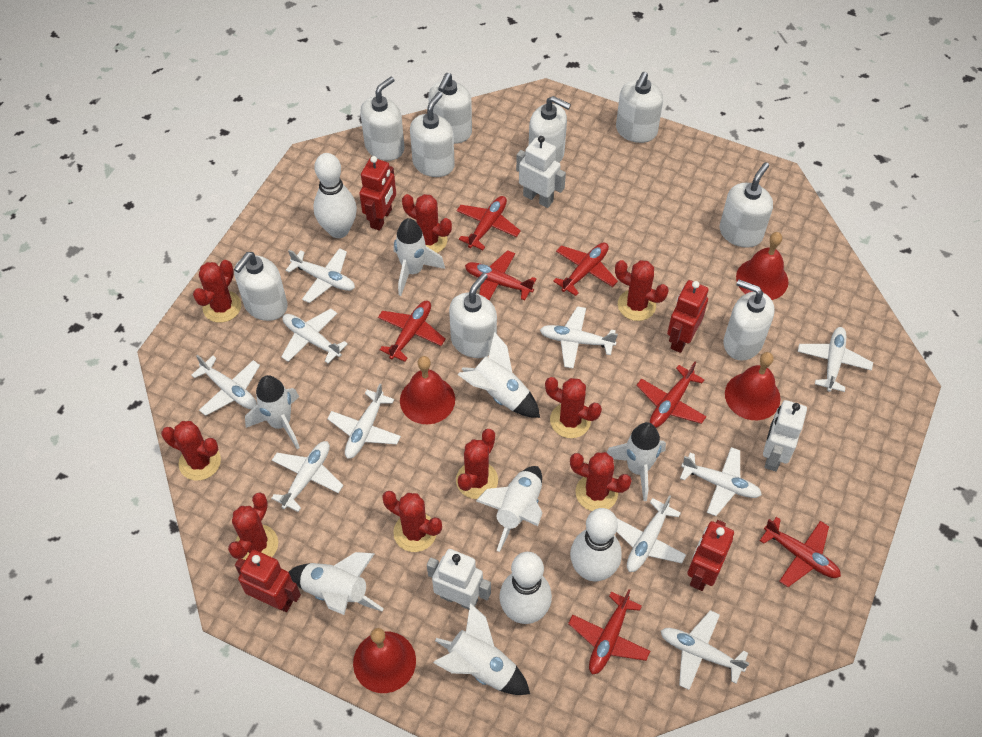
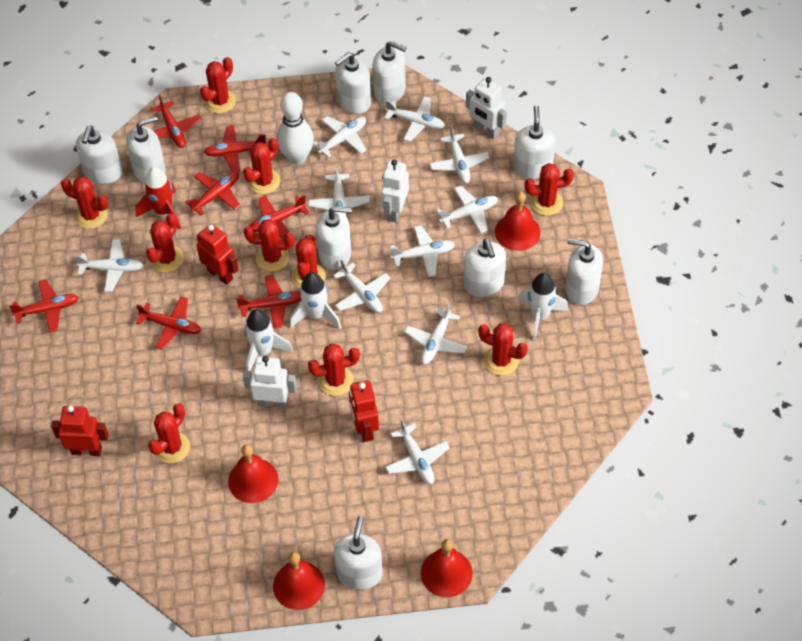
red cactus: 9 -> 10
red robot: 4 -> 3
red rocket: 0 -> 1
white bowling pin: 3 -> 1
white rocket: 7 -> 3

